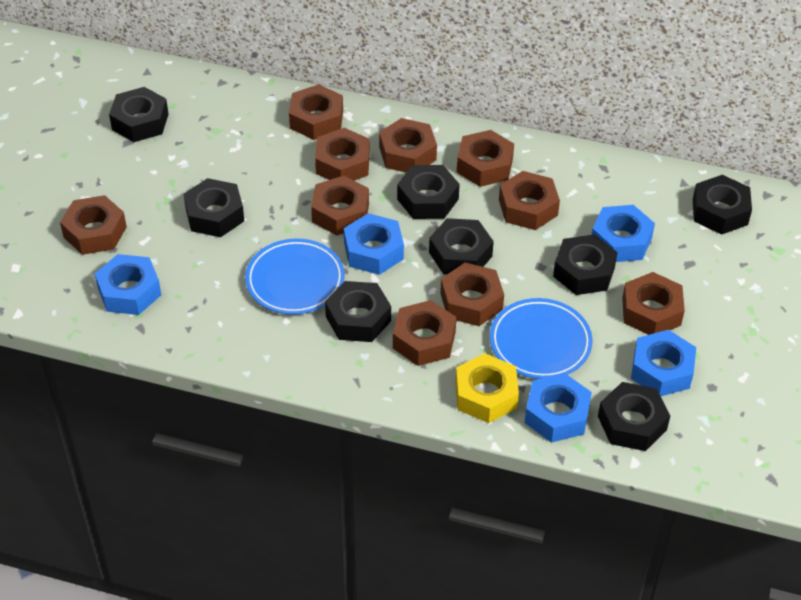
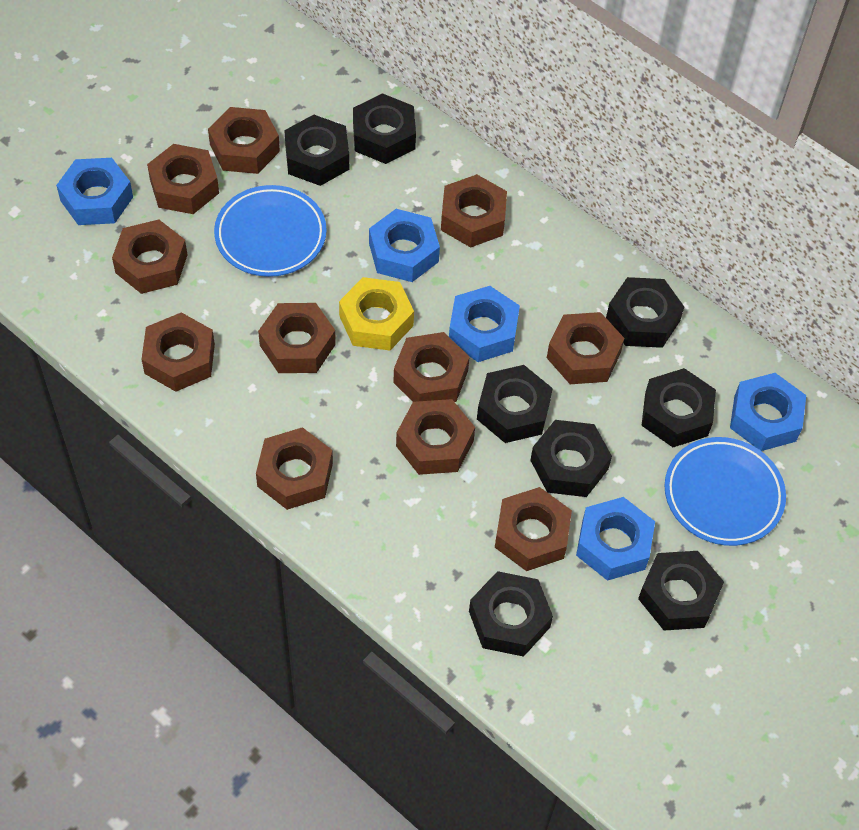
brown nut: 10 -> 11

